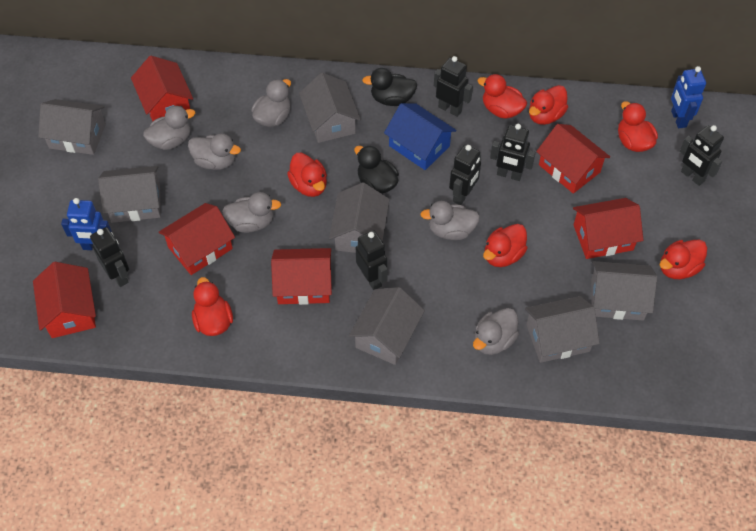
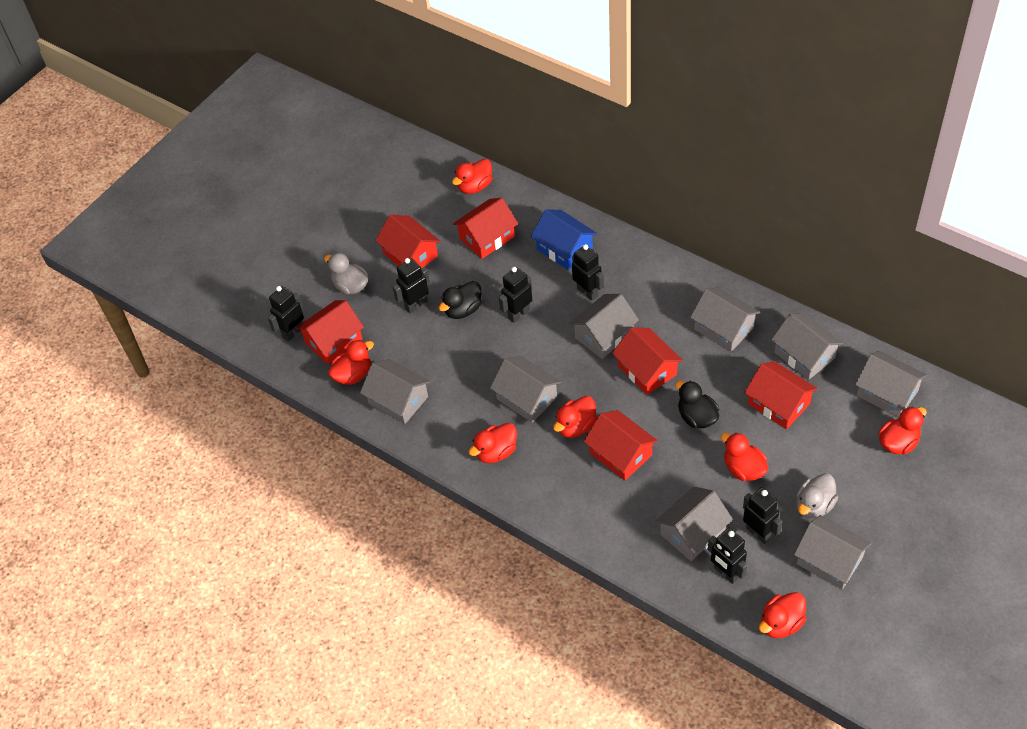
blue robot: 2 -> 0
grey duck: 6 -> 2
grey house: 7 -> 8

